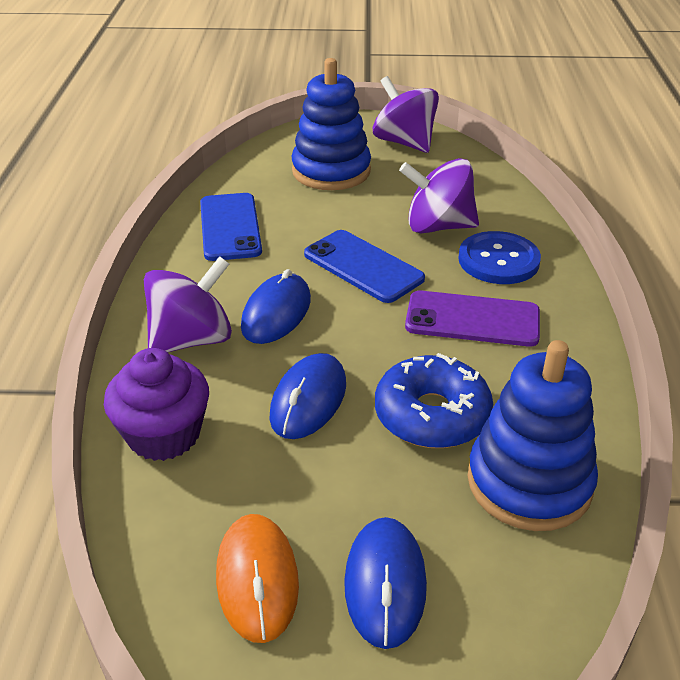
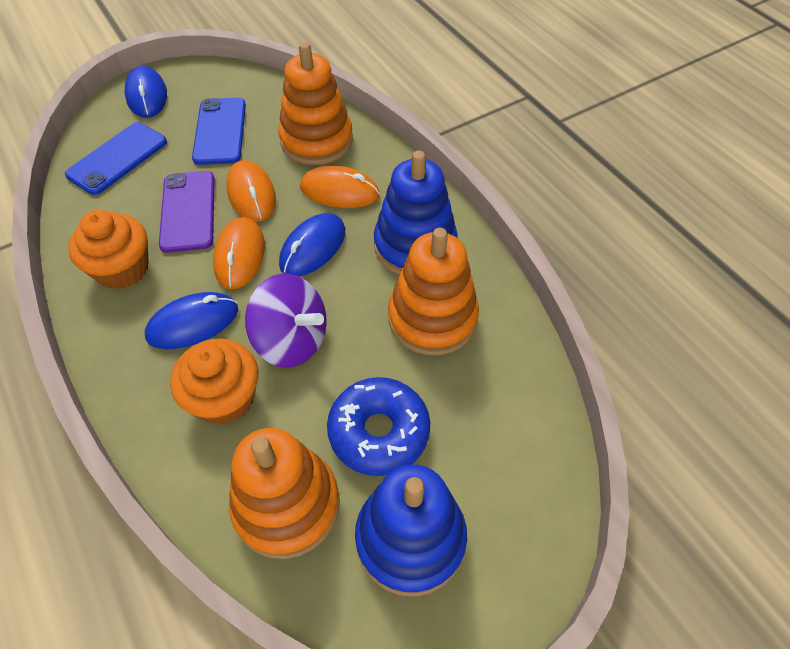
blue button: 1 -> 0
orange cupcake: 0 -> 2
orange mouse: 1 -> 3
orange stacking toy: 0 -> 3
purple cupcake: 1 -> 0
purple spinning top: 3 -> 1

